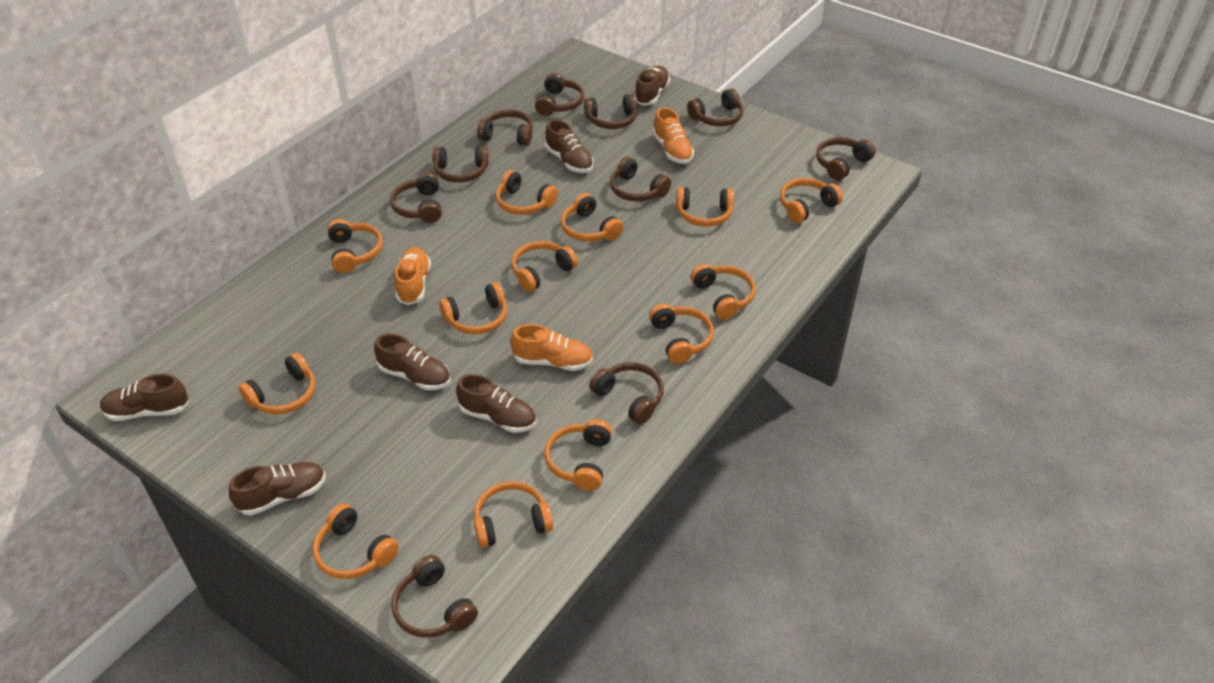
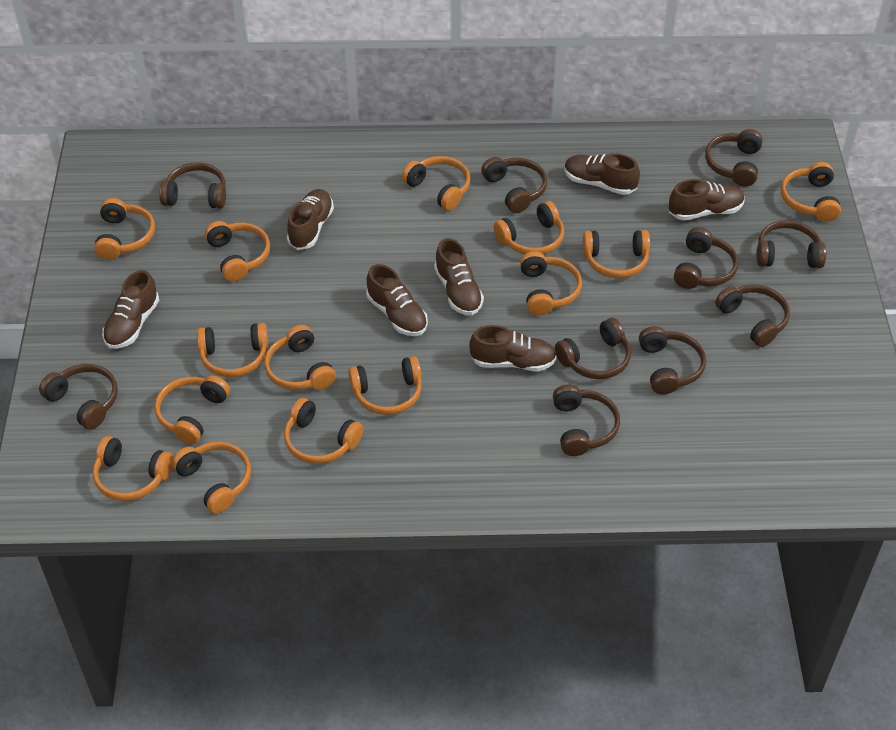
brown shoe: 6 -> 7
orange headphones: 13 -> 14
orange shoe: 3 -> 0

